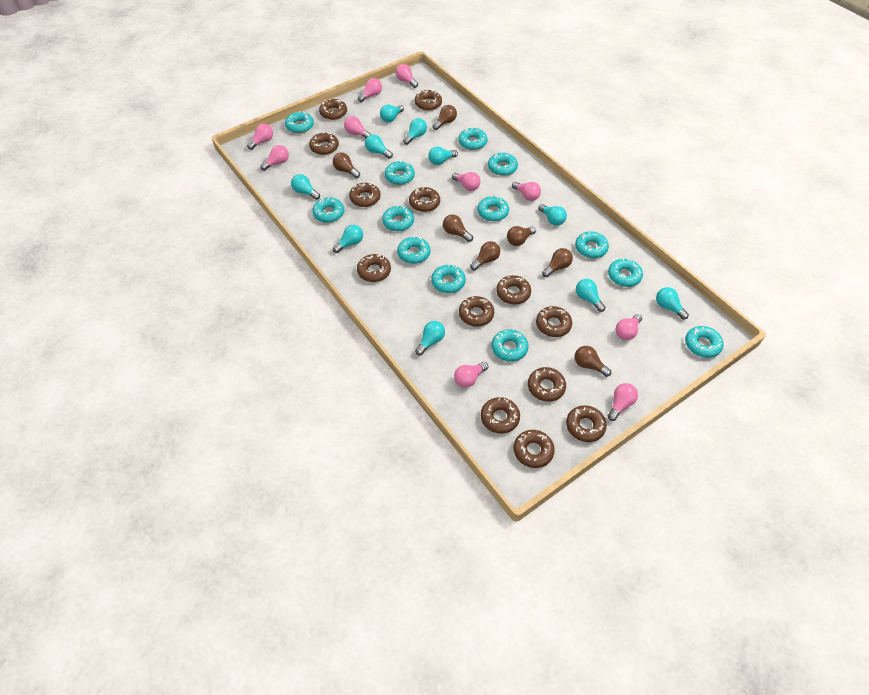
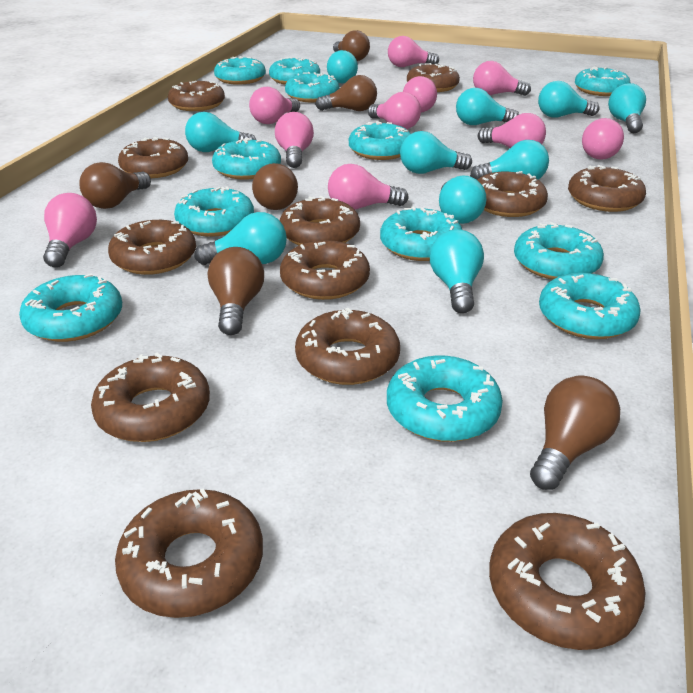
brown donut: 13 -> 12
brown light bulb: 7 -> 6
turquoise donut: 13 -> 12

